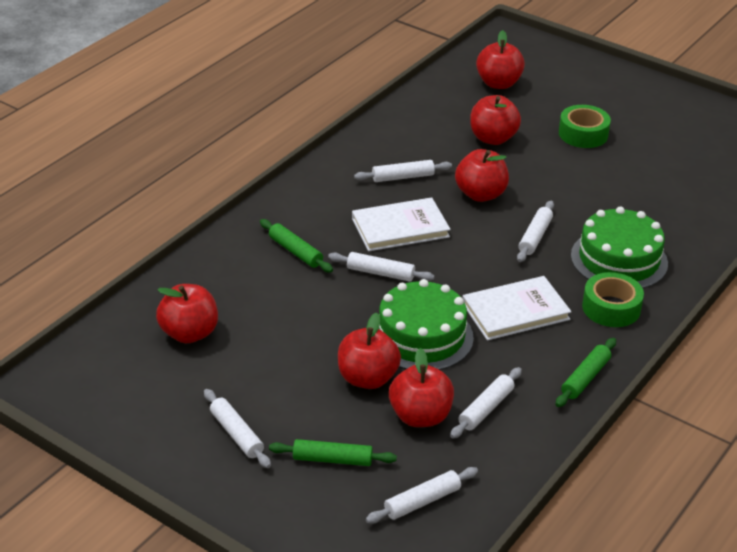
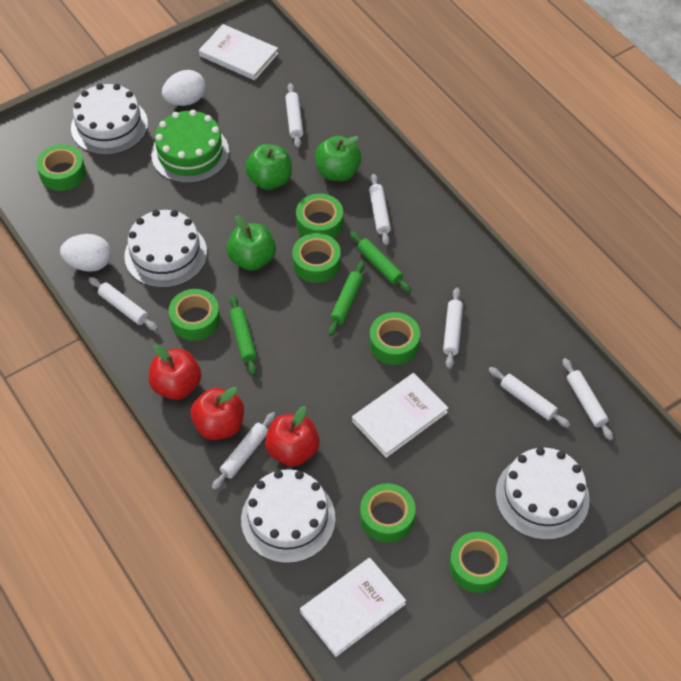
green apple: 0 -> 3
green cake: 2 -> 1
green tape: 2 -> 7
red apple: 6 -> 3
white book: 2 -> 3
white cake: 0 -> 4
white egg: 0 -> 2
white rolling pin: 6 -> 7

